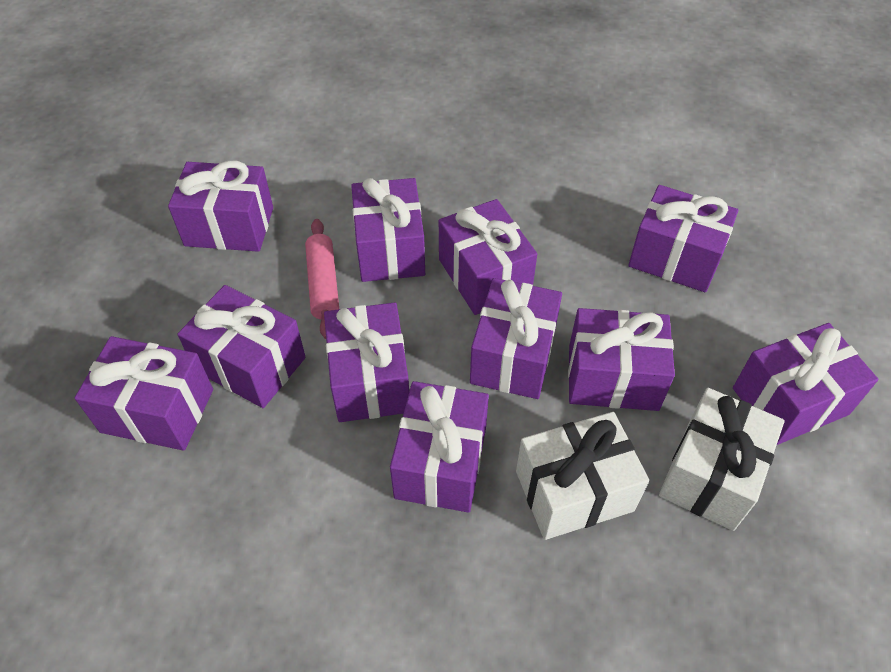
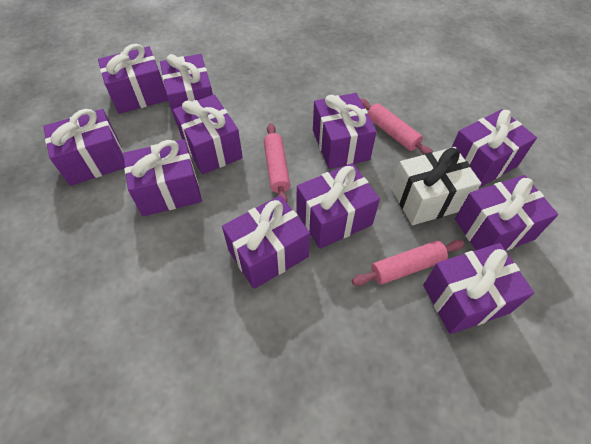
pink rolling pin: 1 -> 3
white gift: 2 -> 1

